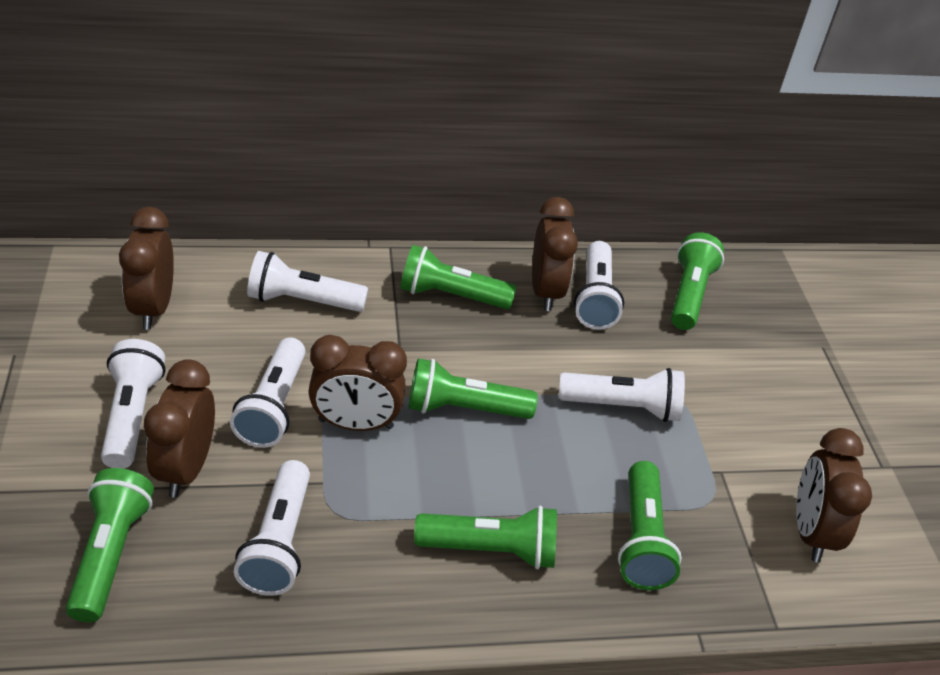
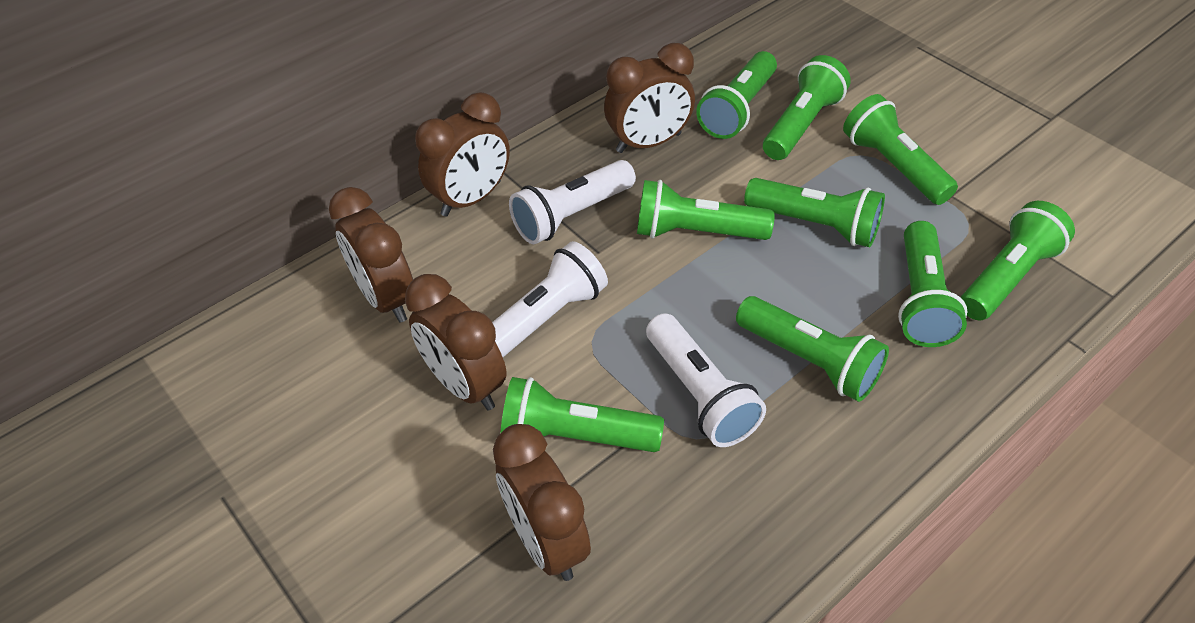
green flashlight: 6 -> 9
white flashlight: 6 -> 3

